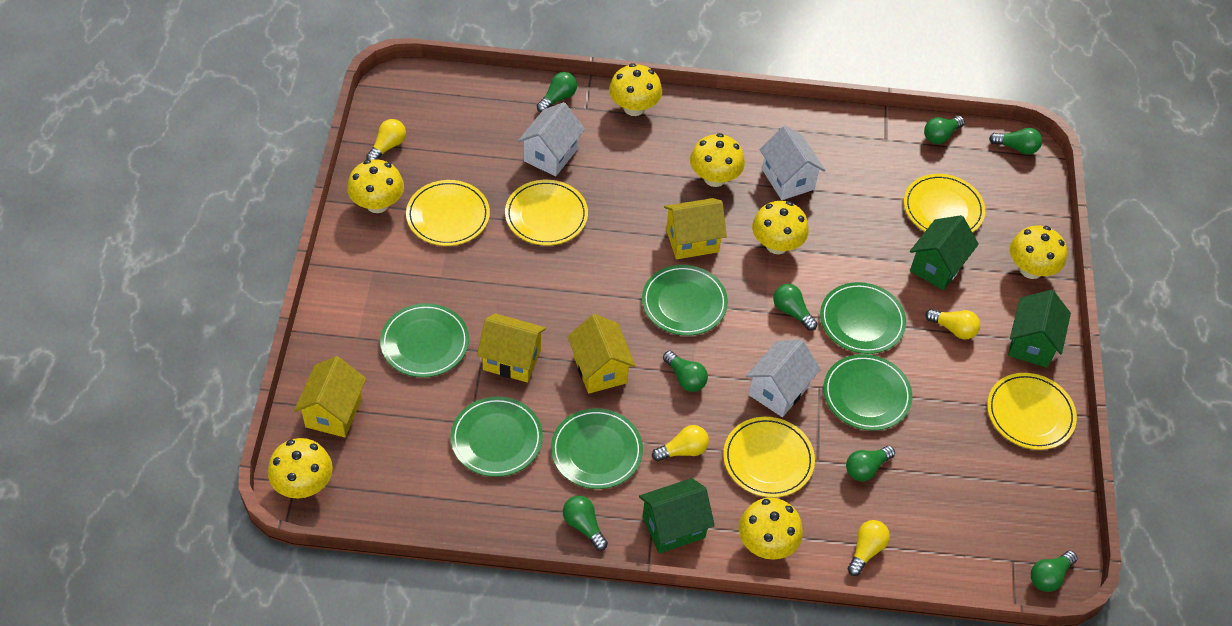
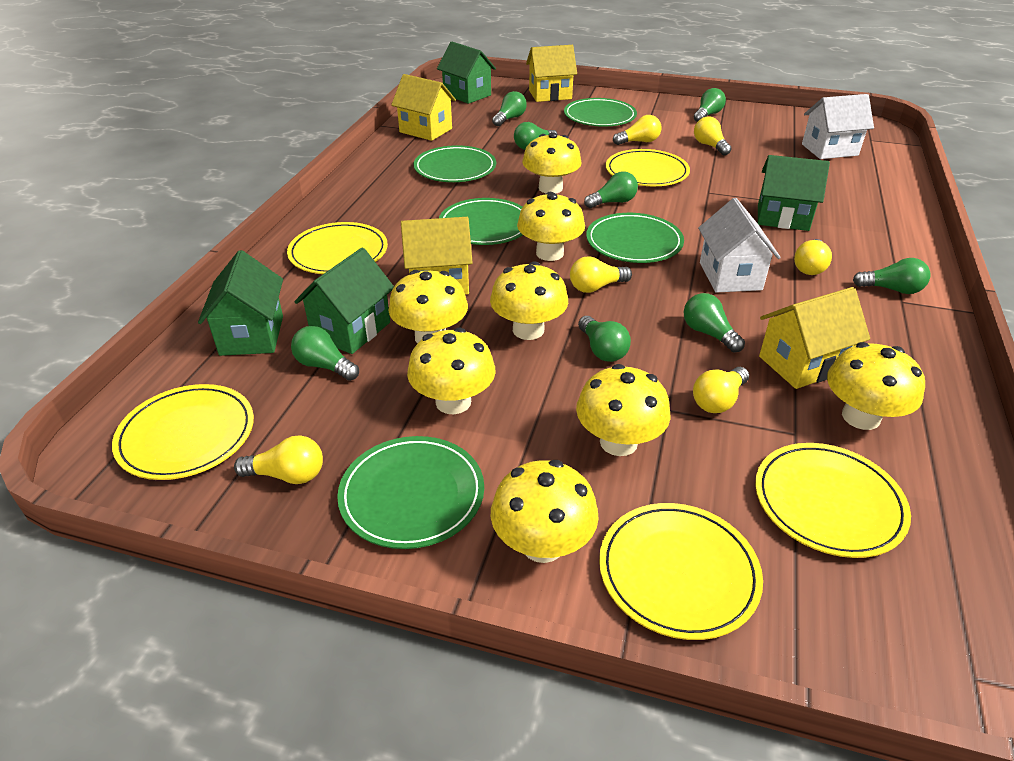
green house: 3 -> 4
green plate: 6 -> 5
white house: 3 -> 2
yellow light bulb: 4 -> 6
yellow mushroom: 7 -> 8

